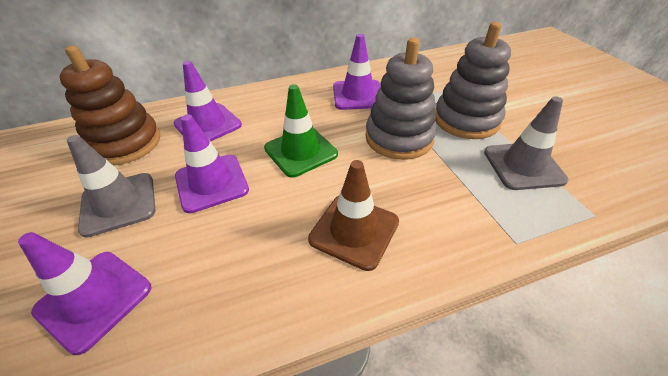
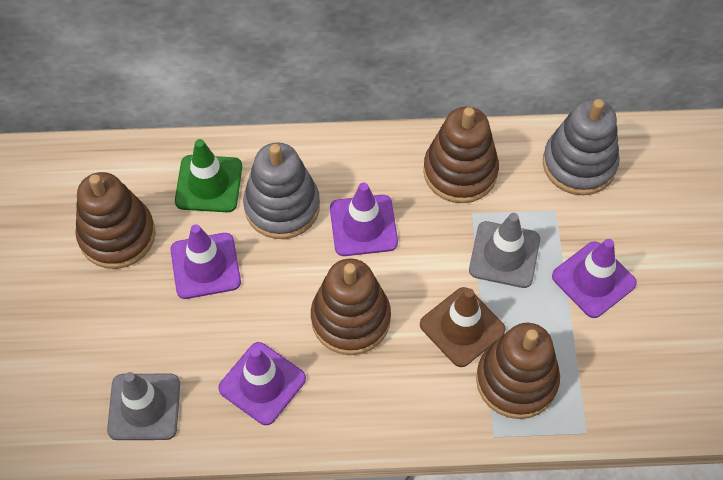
brown stacking toy: 1 -> 4

